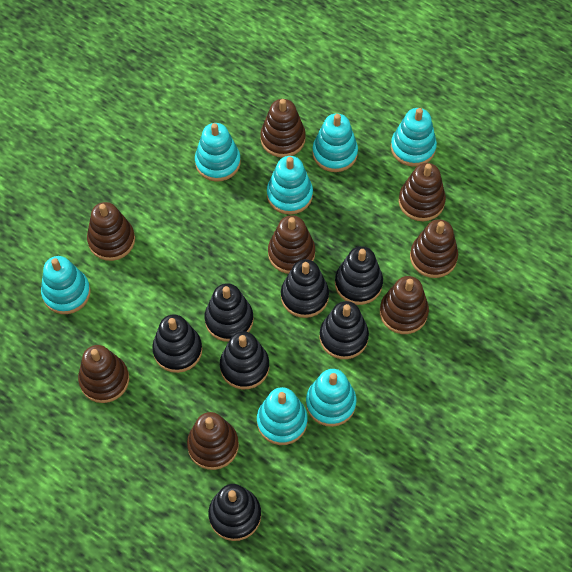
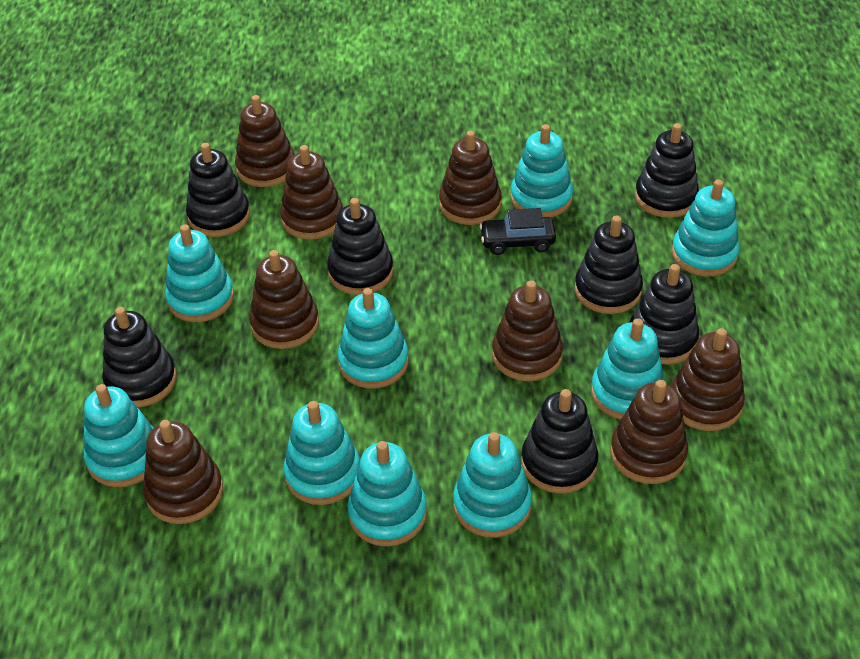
black car: 0 -> 1
turquoise stacking toy: 7 -> 9

